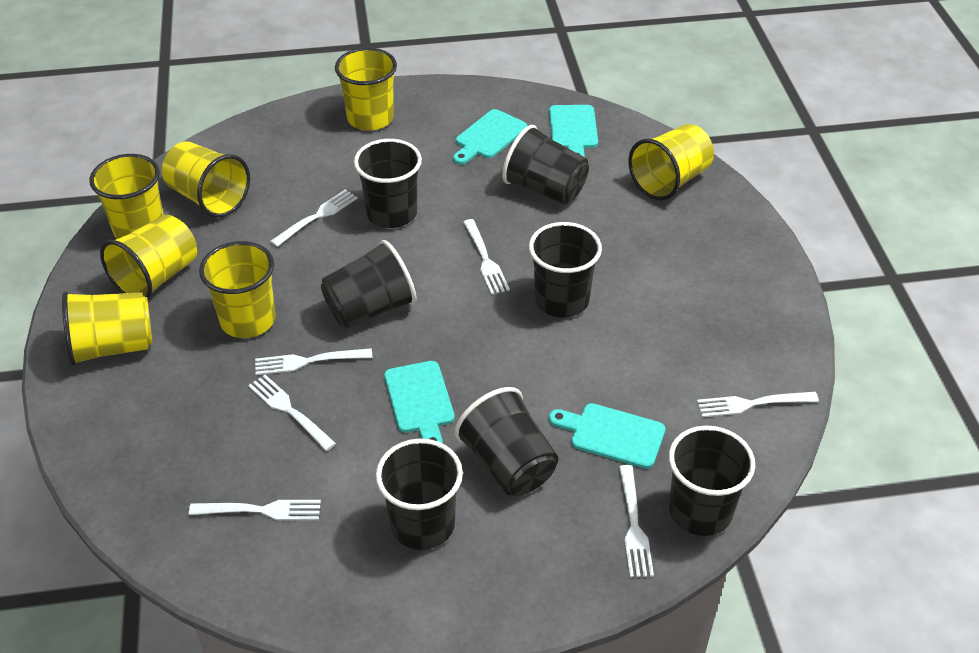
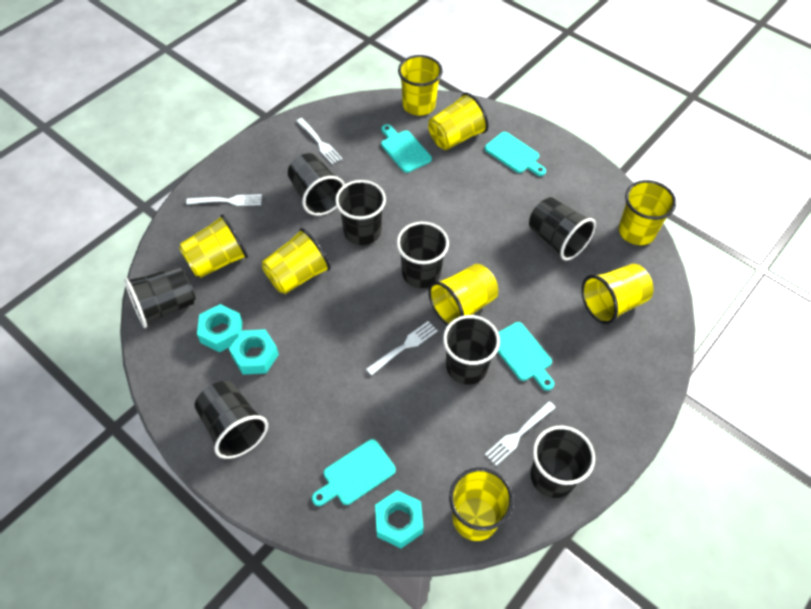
black cup: 7 -> 8
turquoise nut: 0 -> 3
white fork: 7 -> 4
yellow cup: 7 -> 8

